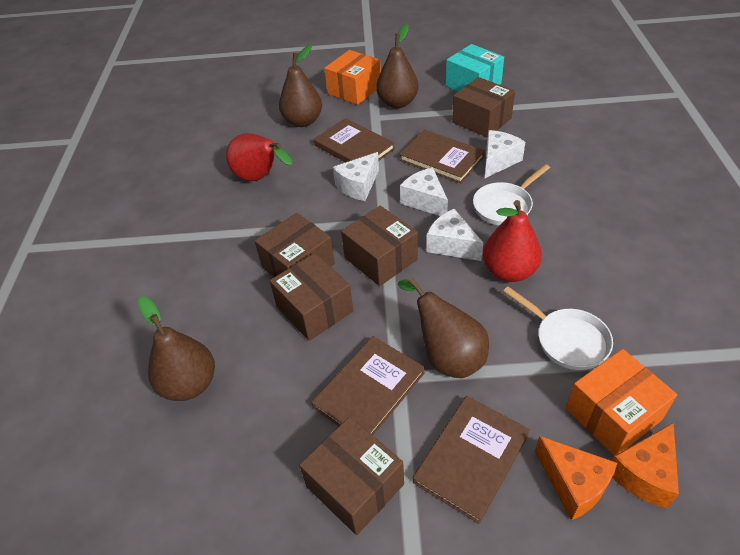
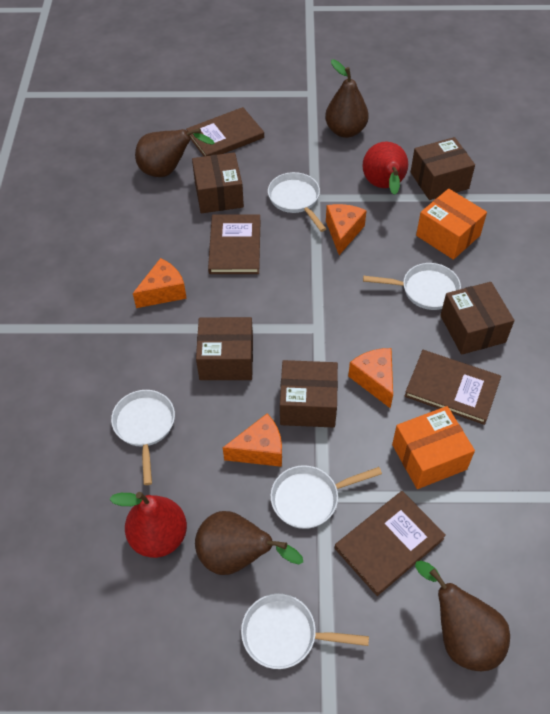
orange cheese: 2 -> 4
turquoise box: 1 -> 0
white cheese: 4 -> 0
white pan: 2 -> 5

